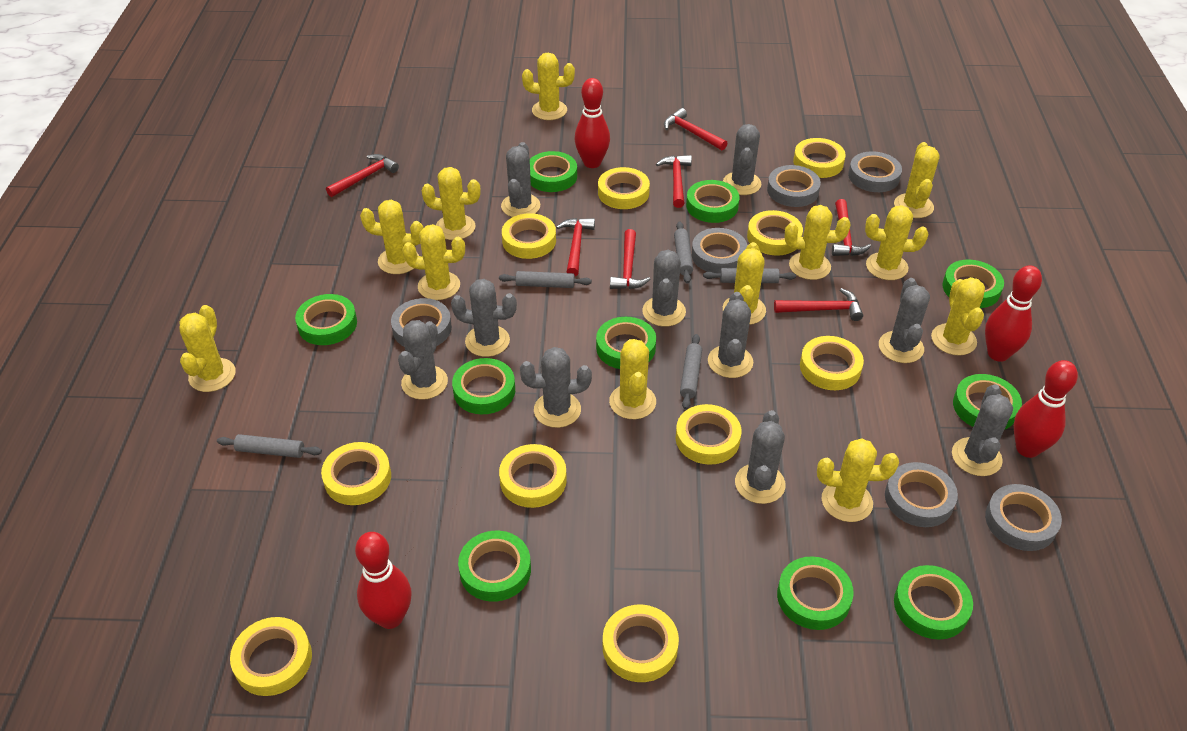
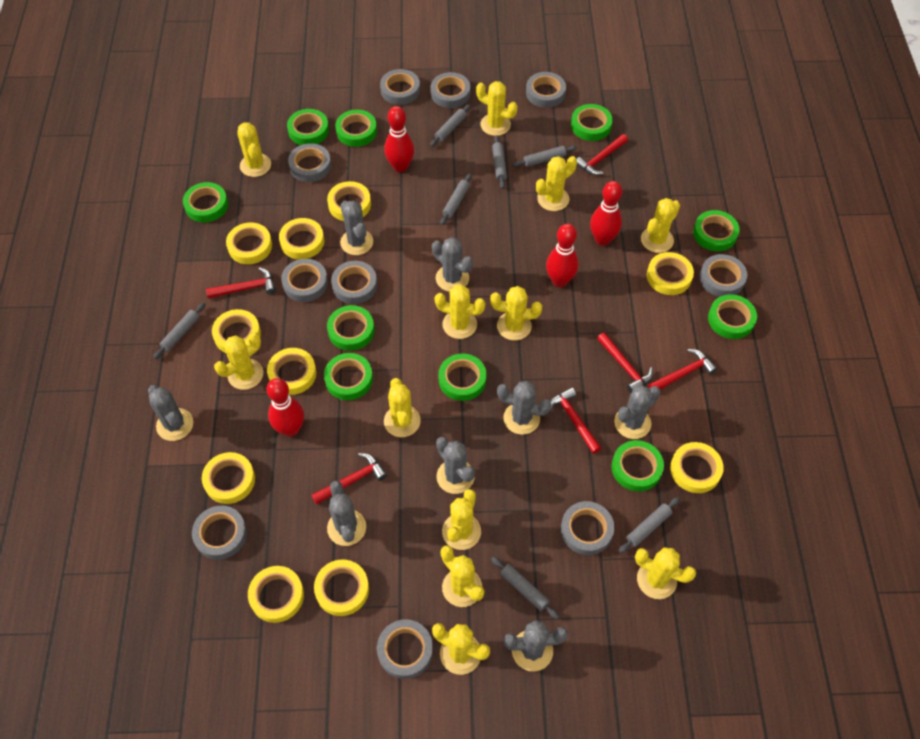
grey cactus: 10 -> 8
grey rolling pin: 5 -> 7
grey tape: 6 -> 10
red hammer: 7 -> 6

